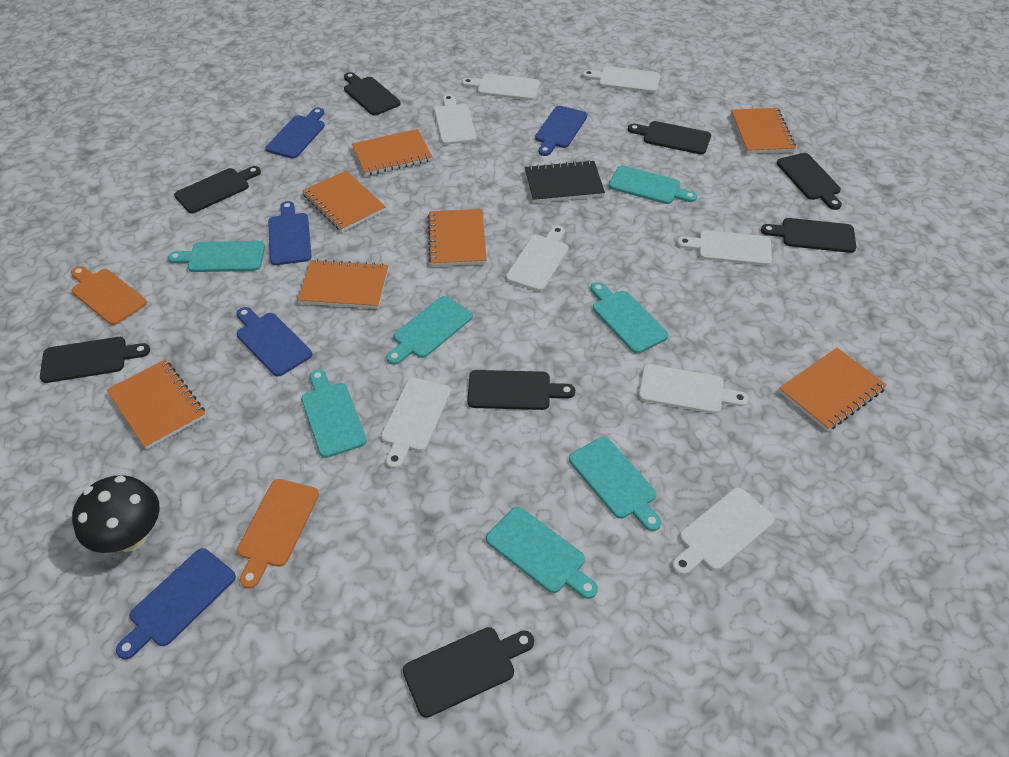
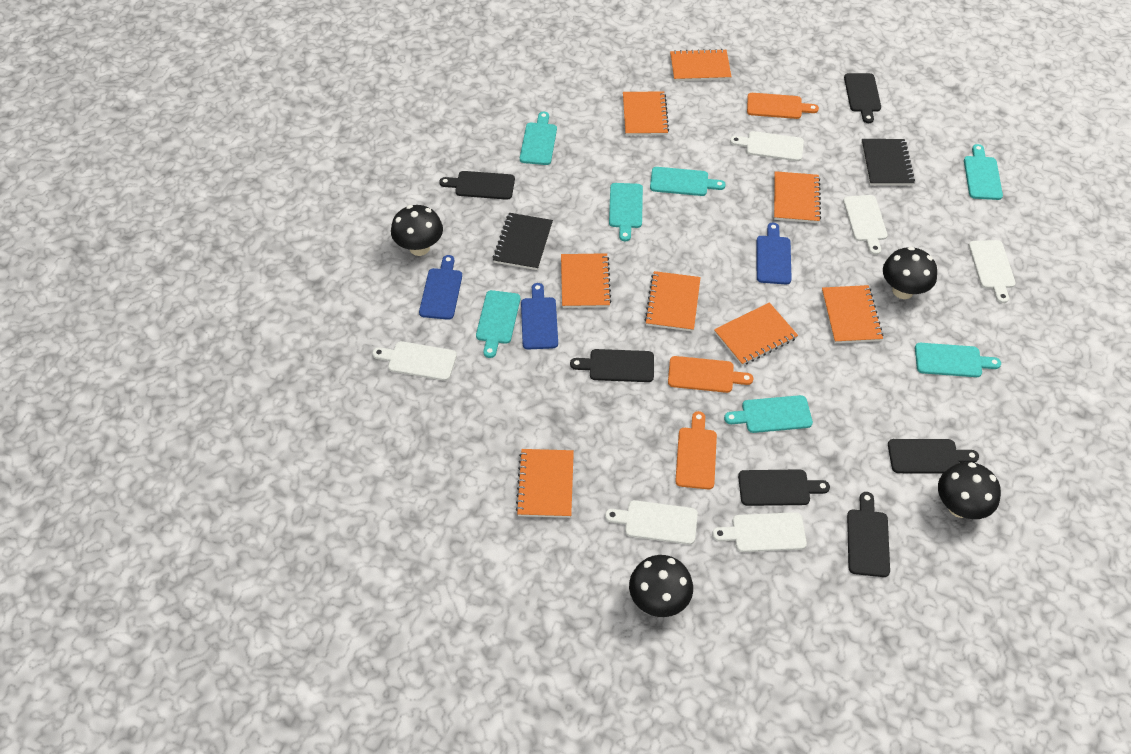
black cutting board: 8 -> 6
black mushroom: 1 -> 4
black notebook: 1 -> 2
blue cutting board: 5 -> 3
orange cutting board: 2 -> 3
orange notebook: 7 -> 8
white cutting board: 8 -> 6

